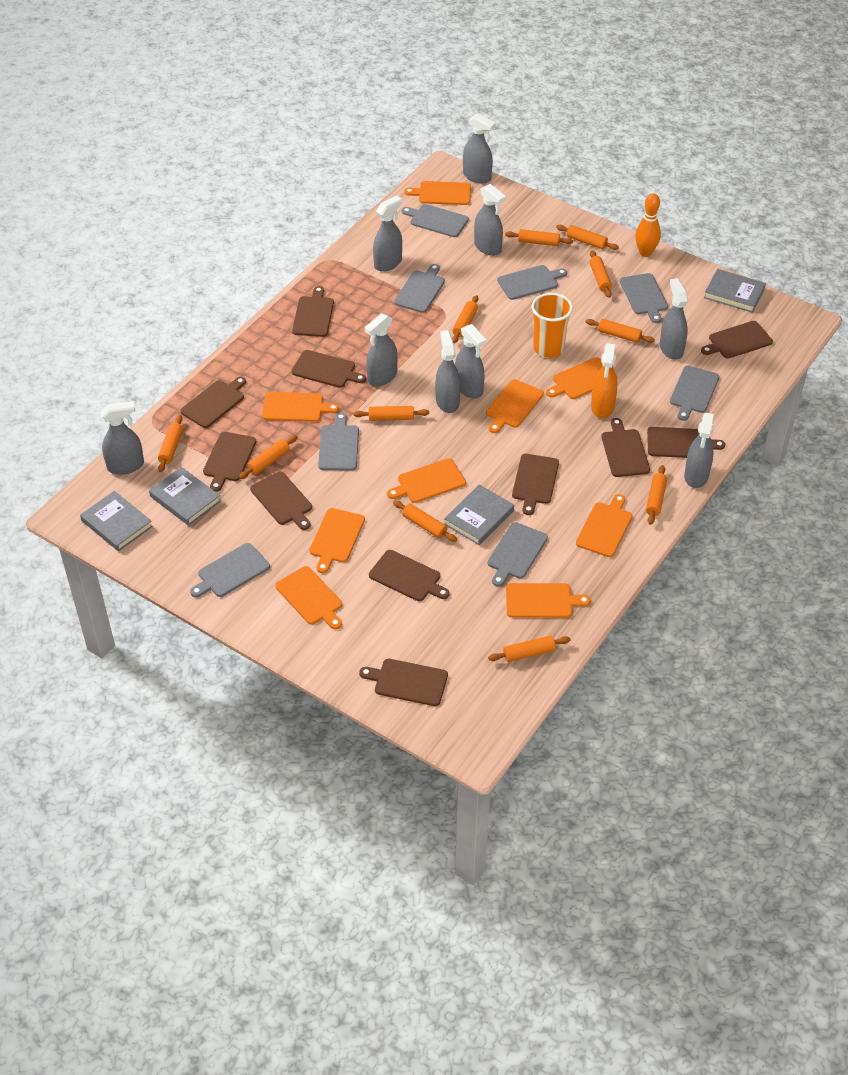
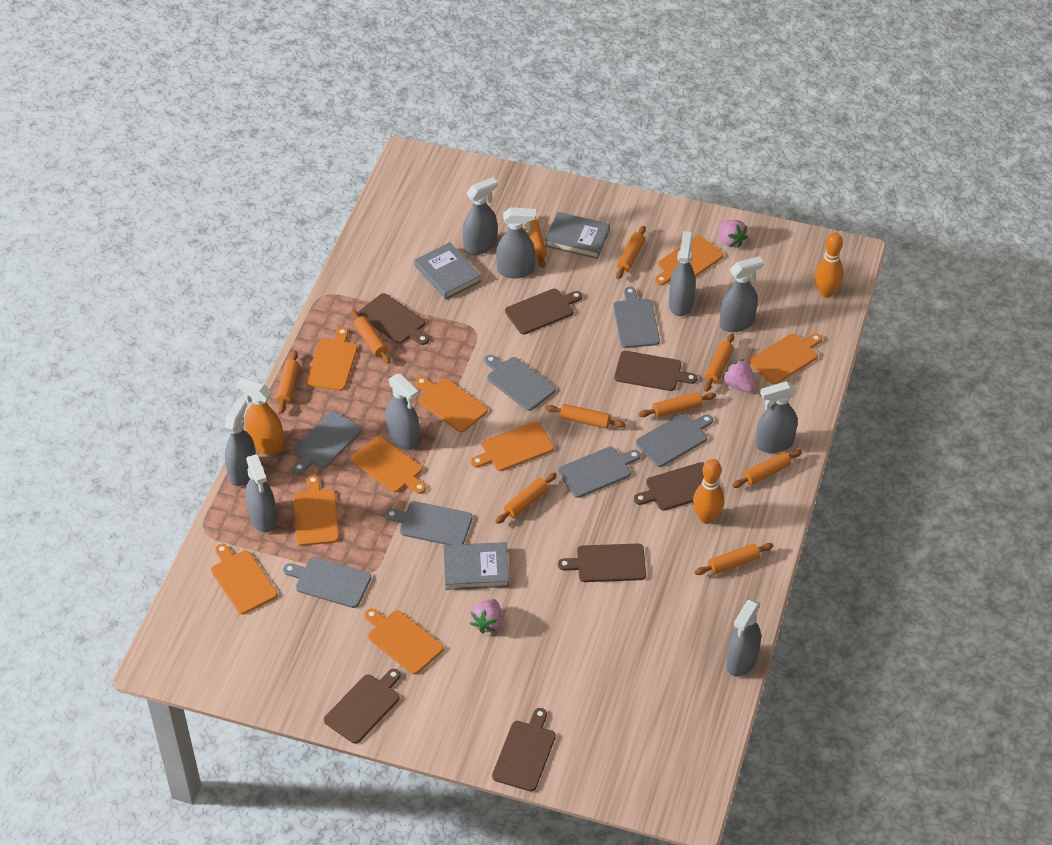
brown cutting board: 11 -> 7
grey book: 4 -> 3
grey cutting board: 8 -> 7
orange bowling pin: 1 -> 2
orange cup: 1 -> 0
orange rolling pin: 11 -> 10
pink strawberry: 0 -> 3

